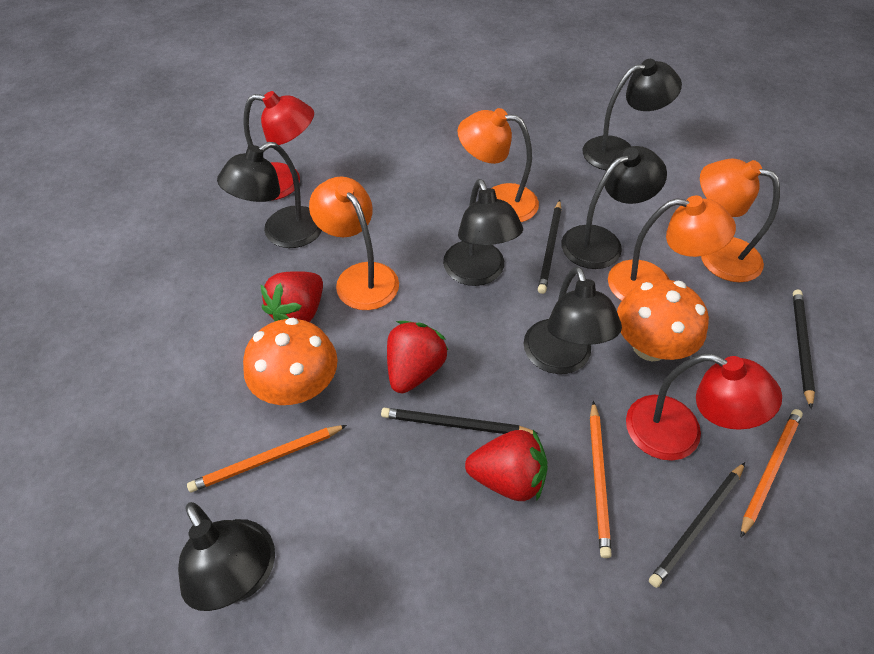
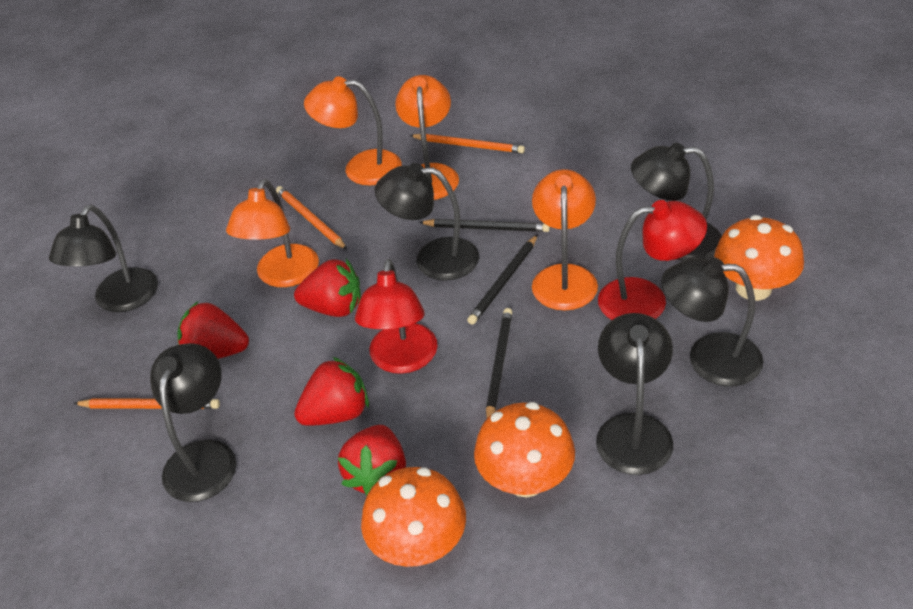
black pencil: 4 -> 3
orange mushroom: 2 -> 3
red strawberry: 3 -> 4

